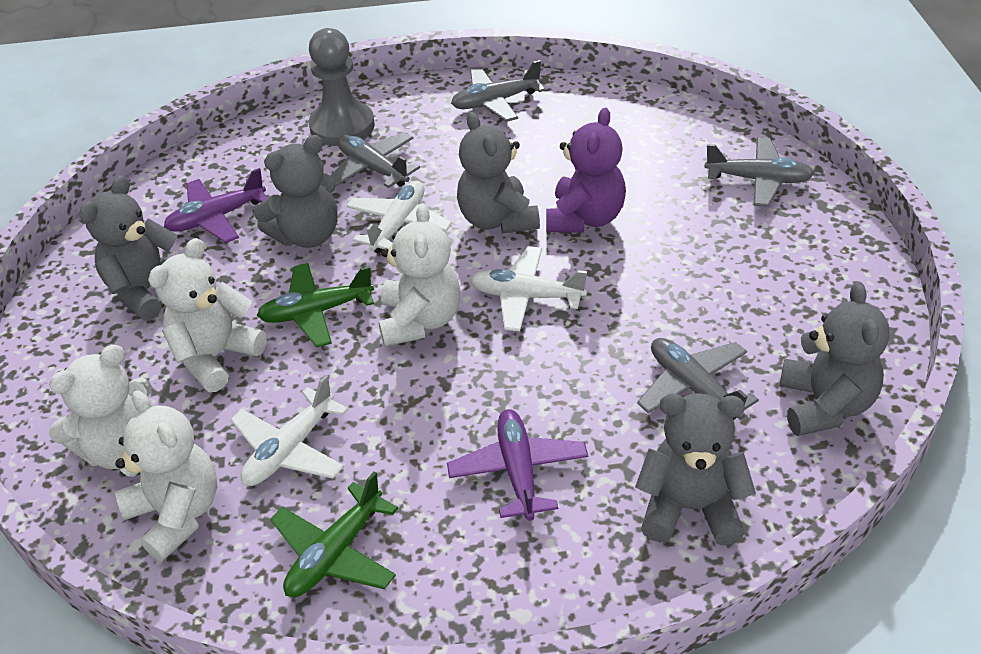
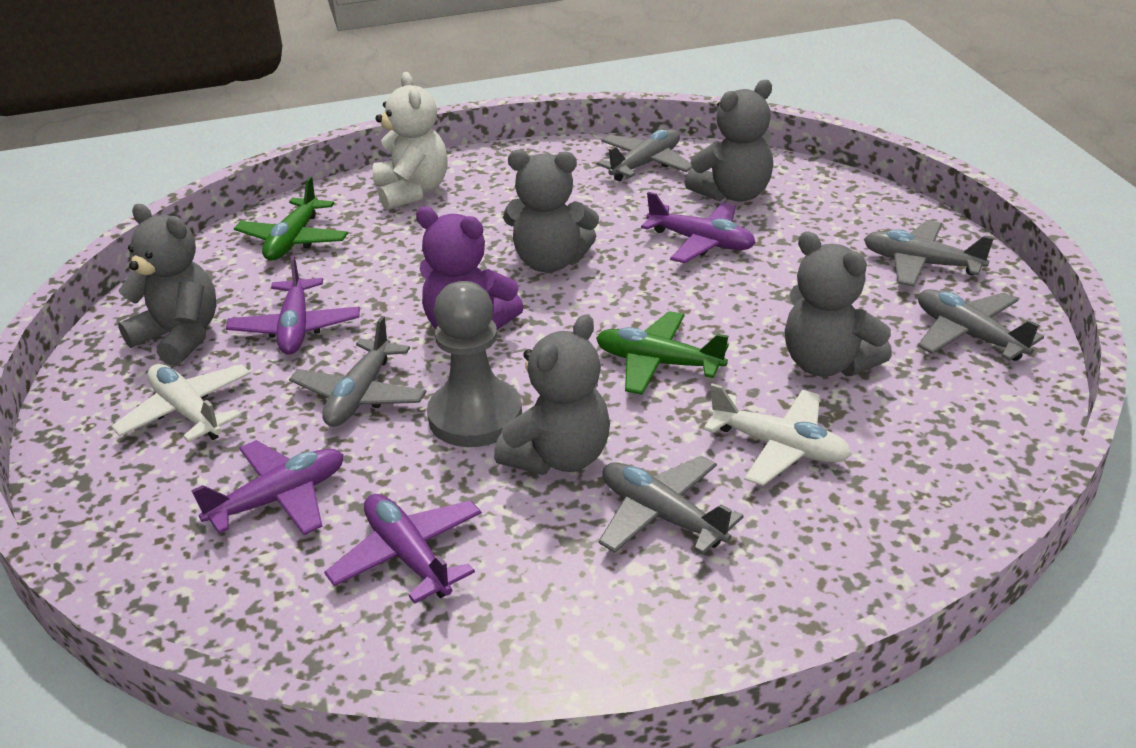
grey plane: 4 -> 5
purple plane: 2 -> 4
white plane: 3 -> 2
white teddy bear: 4 -> 1

